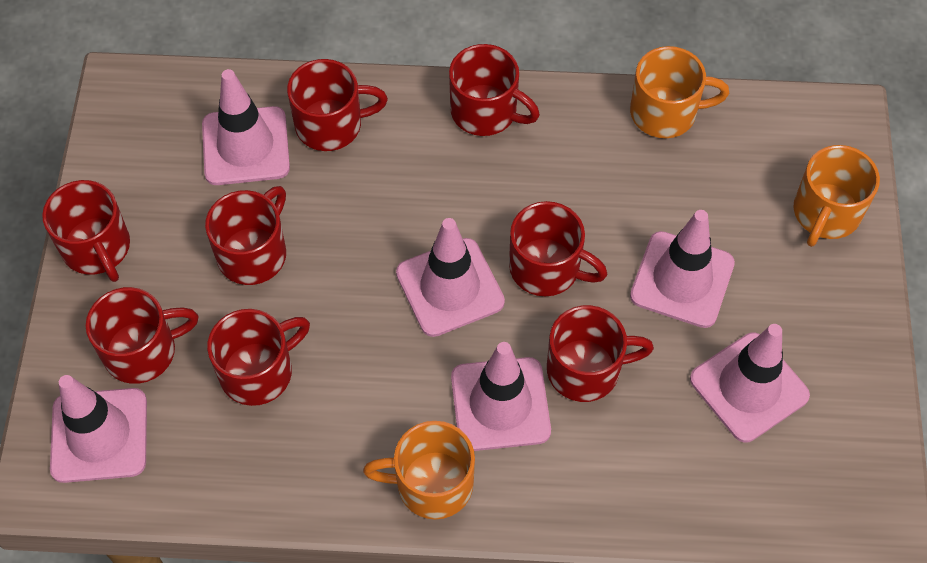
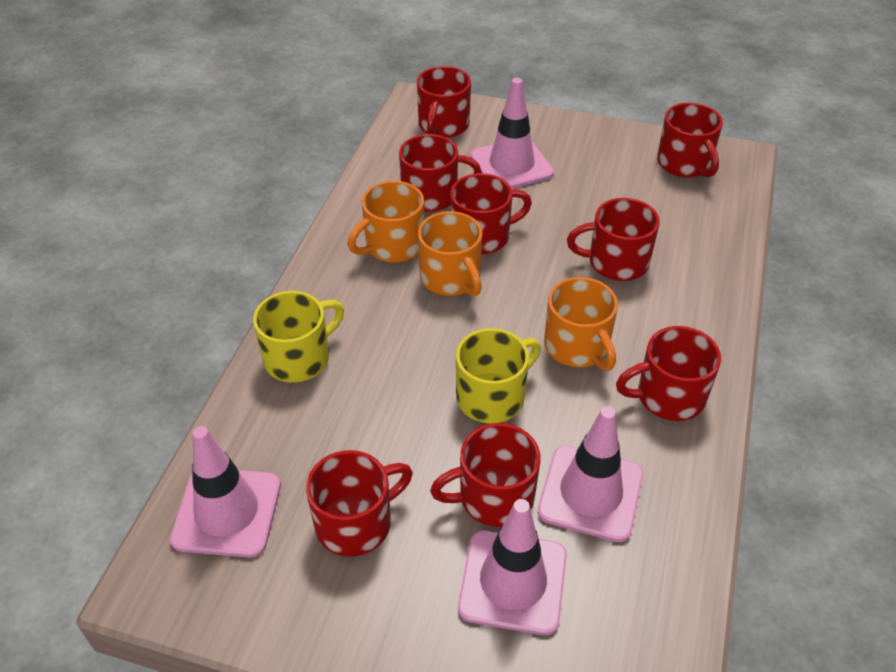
pink traffic cone: 6 -> 4
yellow mug: 0 -> 2

